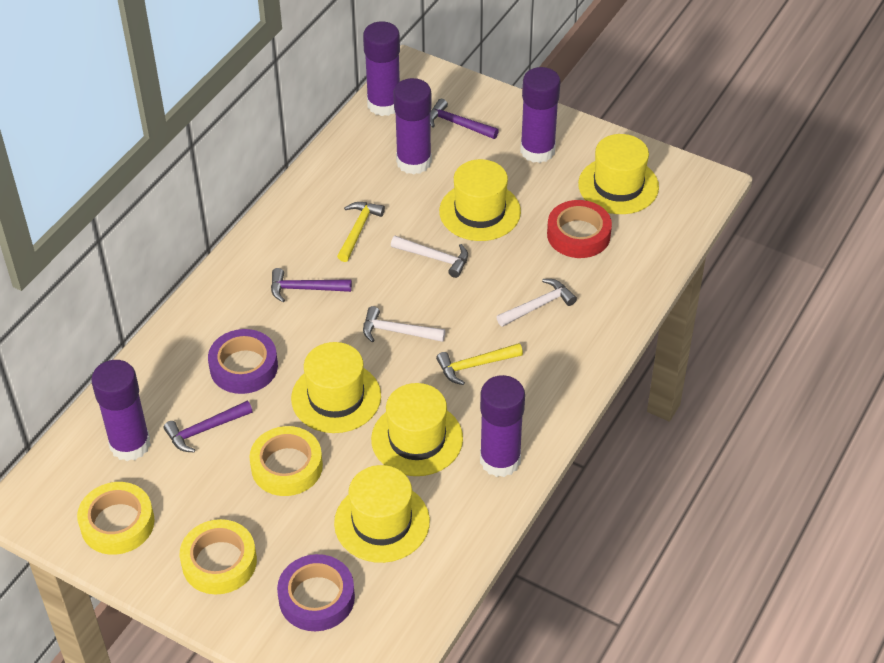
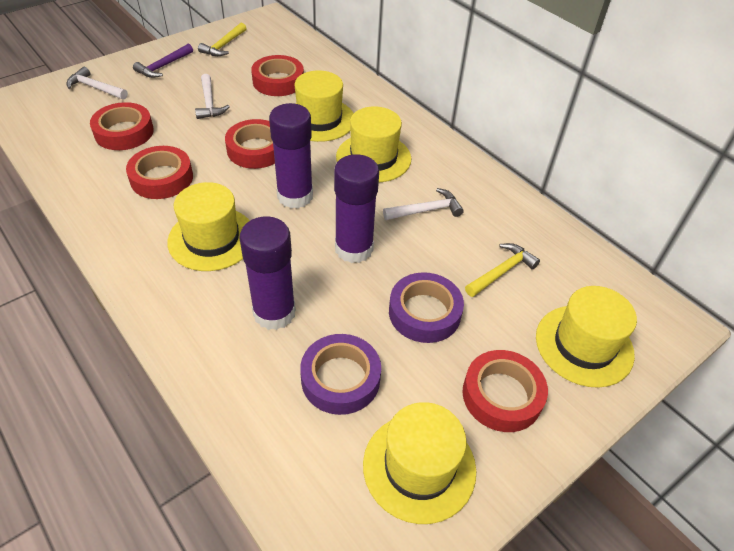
purple glue stick: 5 -> 3
purple hammer: 3 -> 1
red tape: 1 -> 5
yellow tape: 3 -> 0

